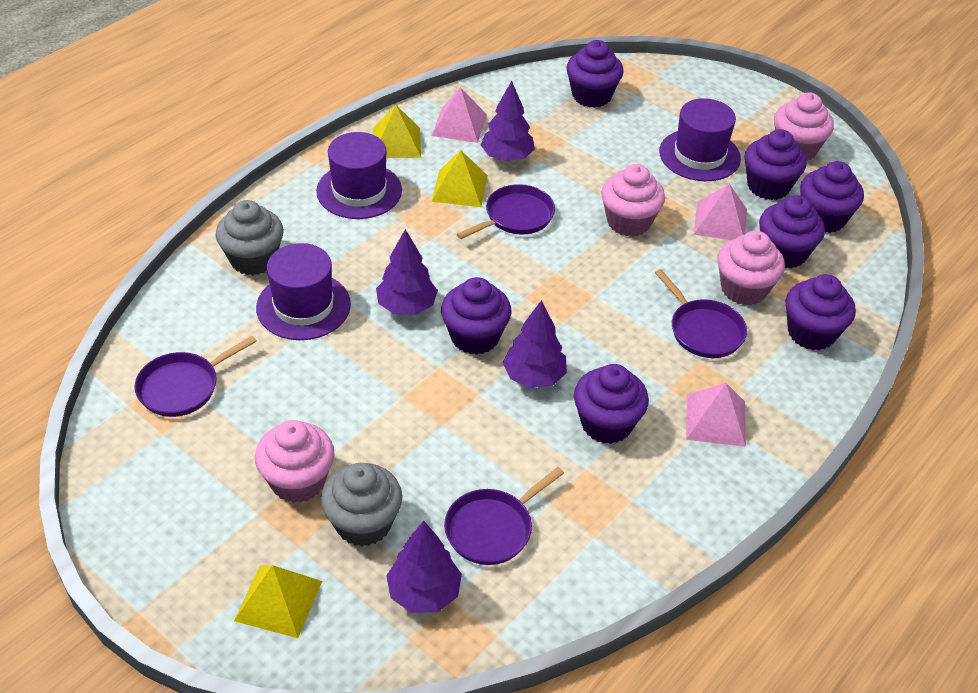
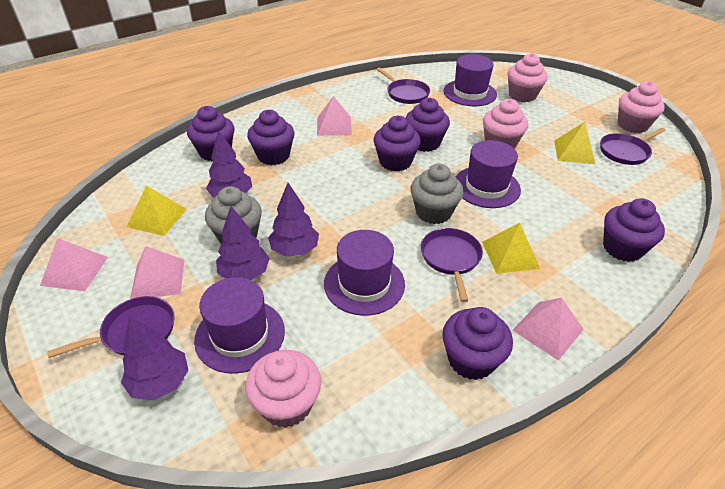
pink pyramid: 3 -> 4
purple cupcake: 7 -> 6
purple hat: 3 -> 4

